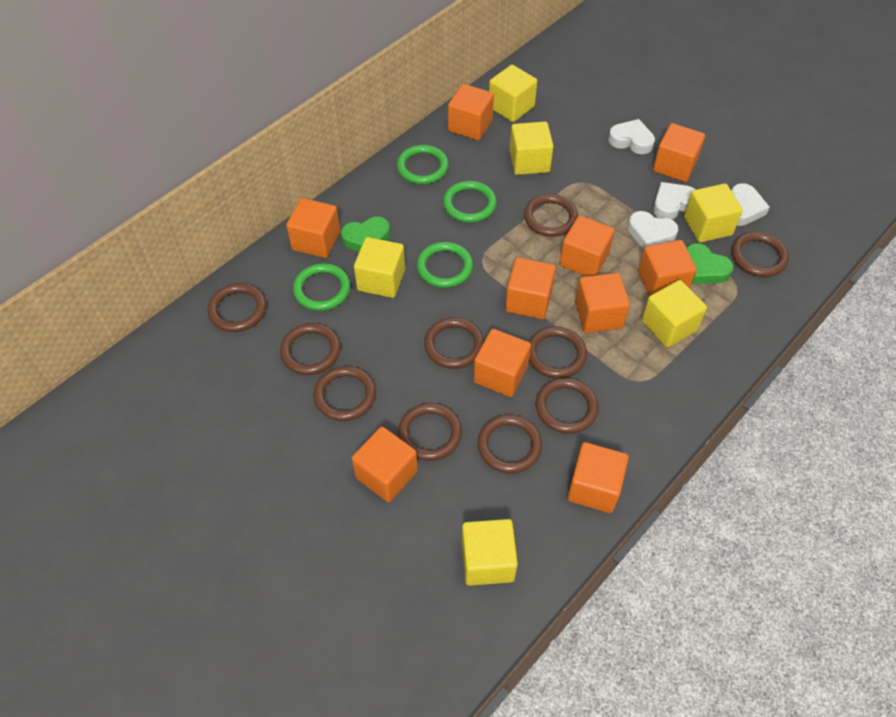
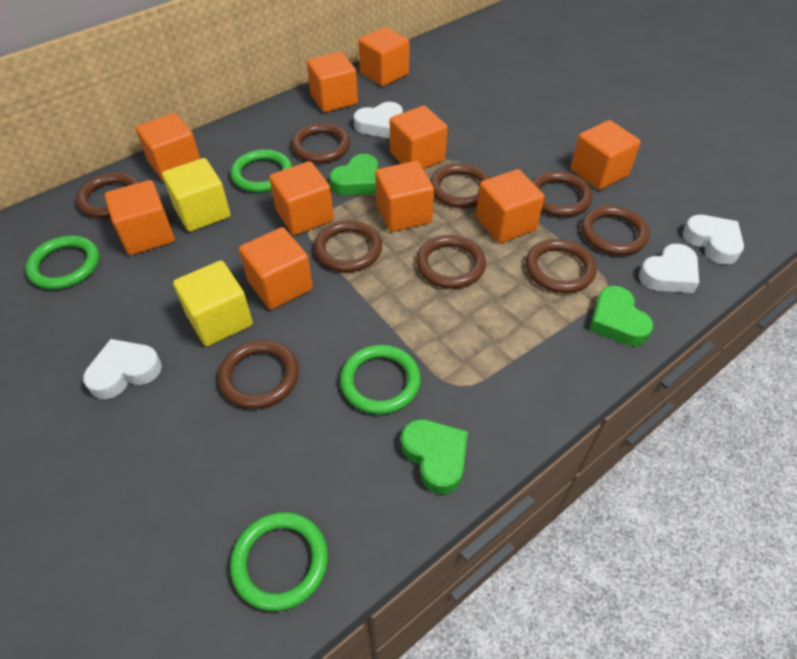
brown ring: 10 -> 9
green heart: 2 -> 3
yellow cube: 6 -> 2

